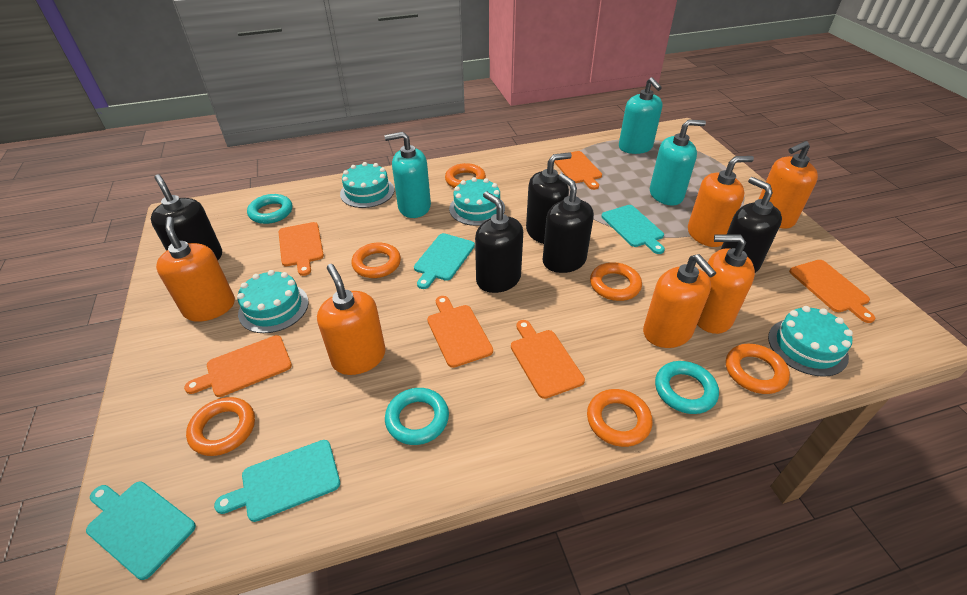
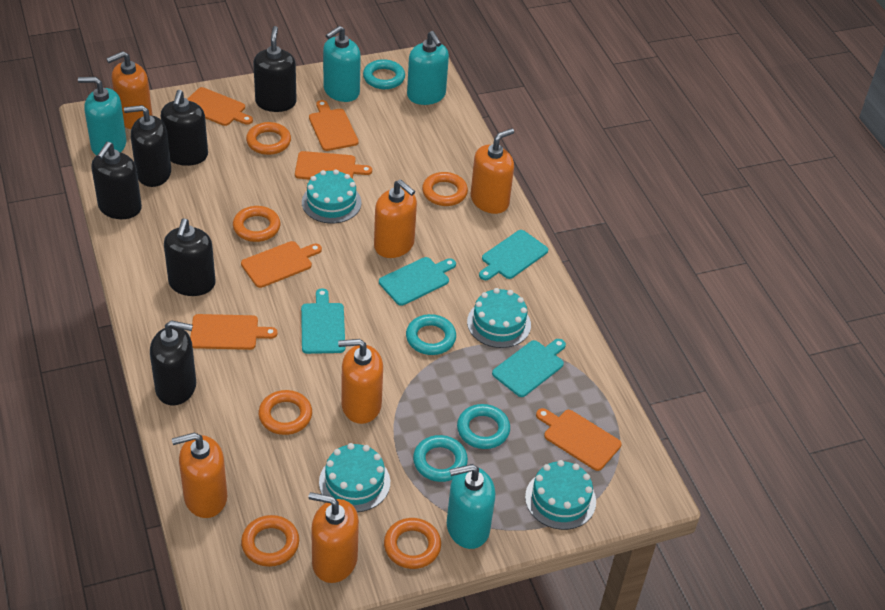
black soap dispenser: 5 -> 6
turquoise ring: 3 -> 4
turquoise soap dispenser: 3 -> 4

